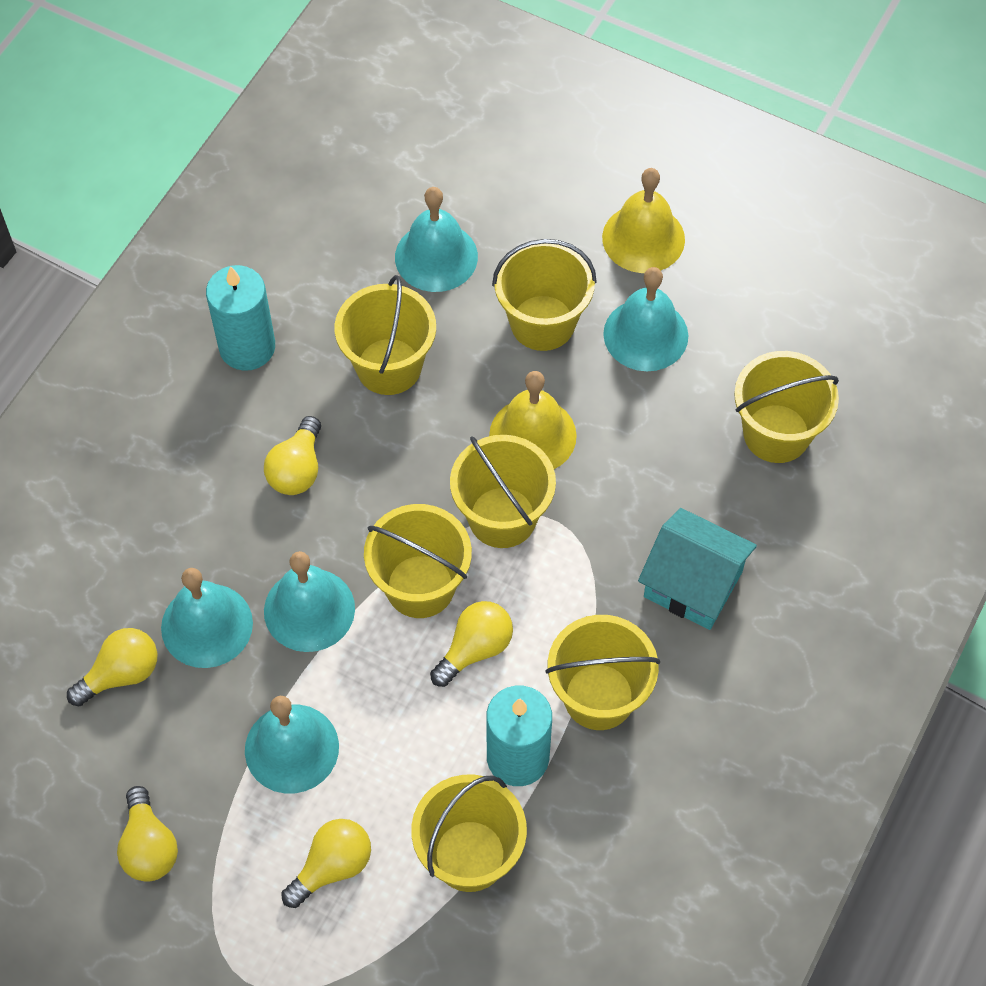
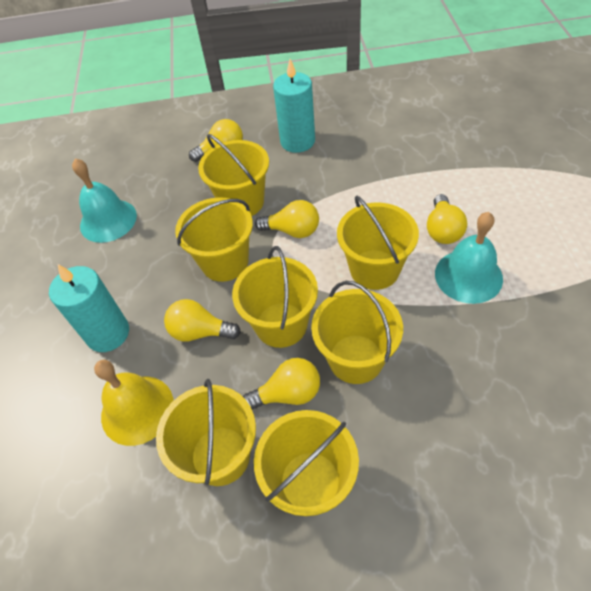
turquoise bell: 5 -> 2
turquoise house: 1 -> 0
yellow bell: 2 -> 1

